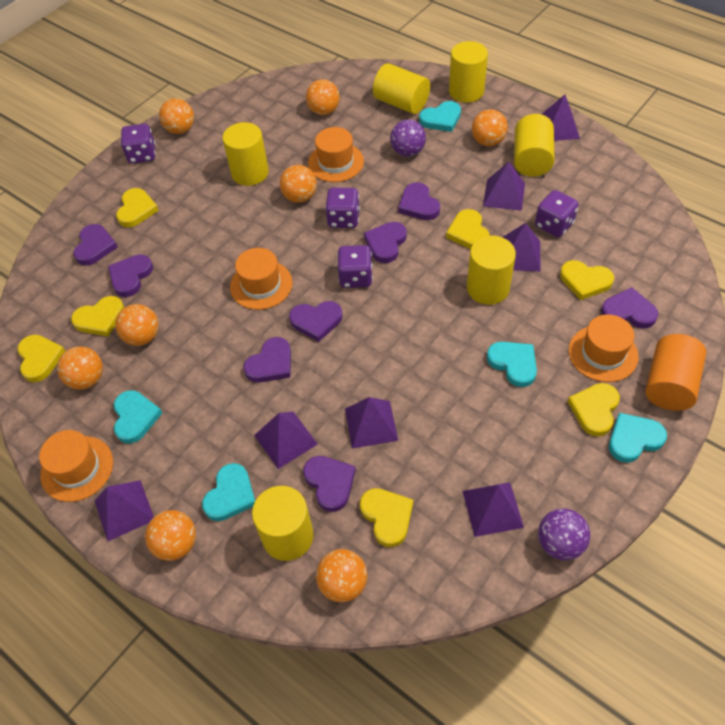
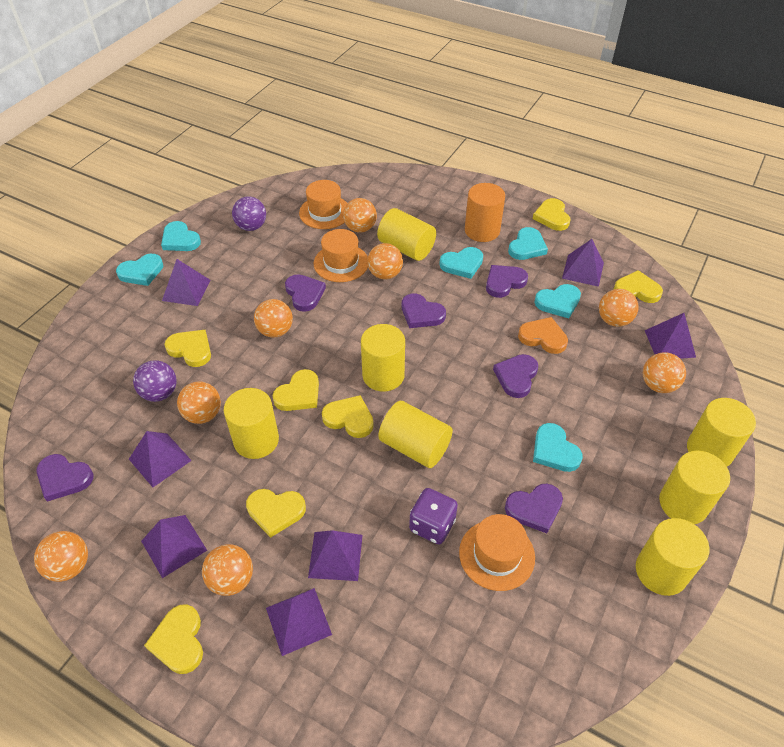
orange hat: 4 -> 3
orange heart: 0 -> 1
purple dice: 4 -> 1
purple heart: 8 -> 6
turquoise heart: 5 -> 6
yellow cylinder: 6 -> 7

